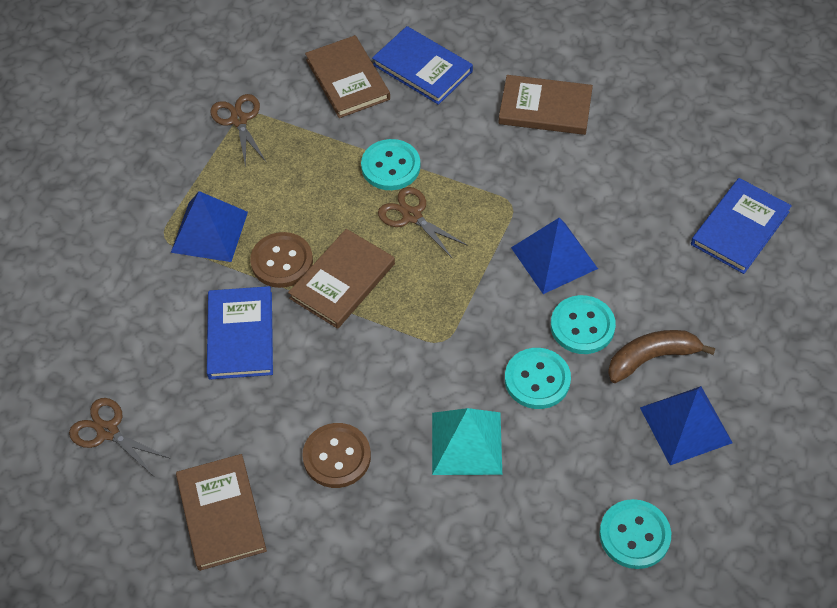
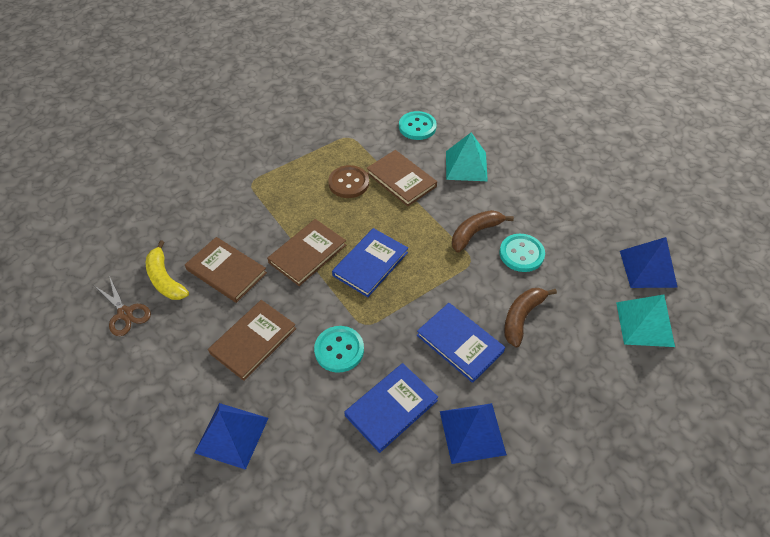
brown banana: 1 -> 2
brown button: 2 -> 1
brown scissors: 3 -> 1
turquoise button: 4 -> 3
turquoise pyramid: 1 -> 2
yellow banana: 0 -> 1

